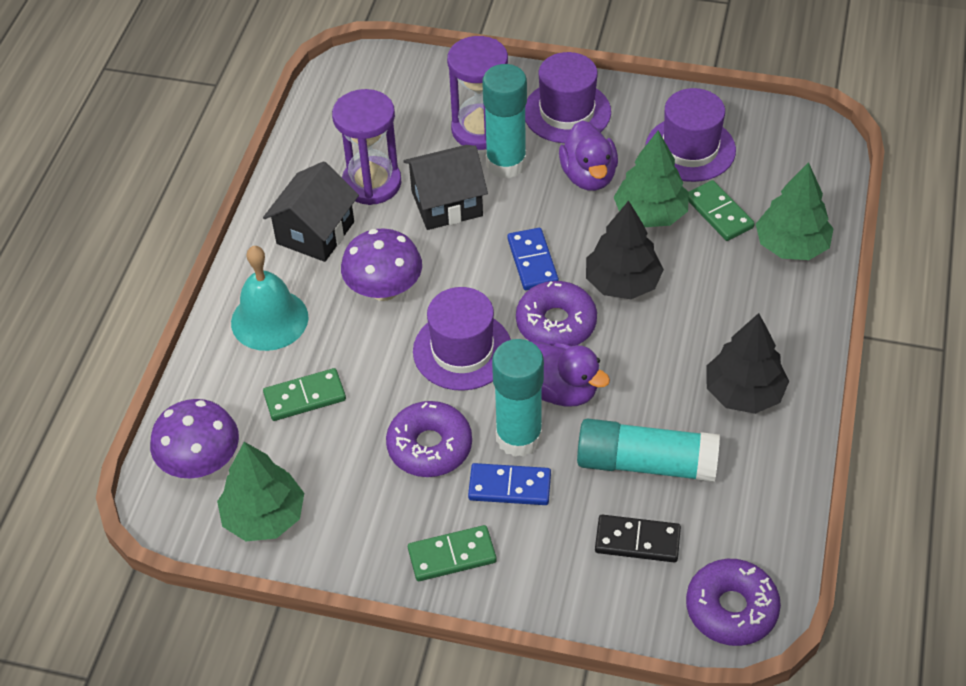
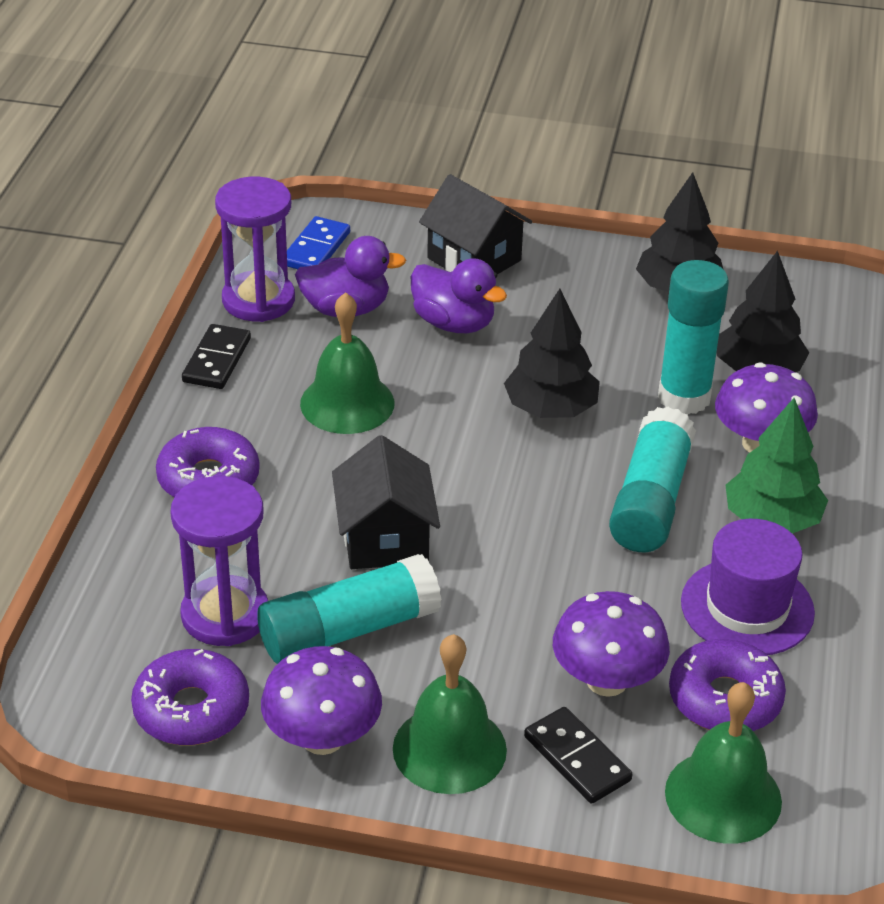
black domino: 1 -> 2
black tree: 2 -> 3
blue domino: 2 -> 1
green bell: 0 -> 3
green domino: 3 -> 0
green tree: 3 -> 1
purple hat: 3 -> 1
purple mushroom: 2 -> 3
turquoise bell: 1 -> 0

